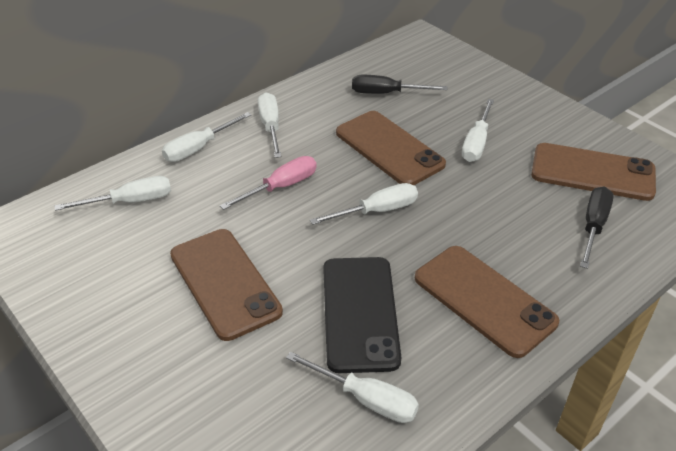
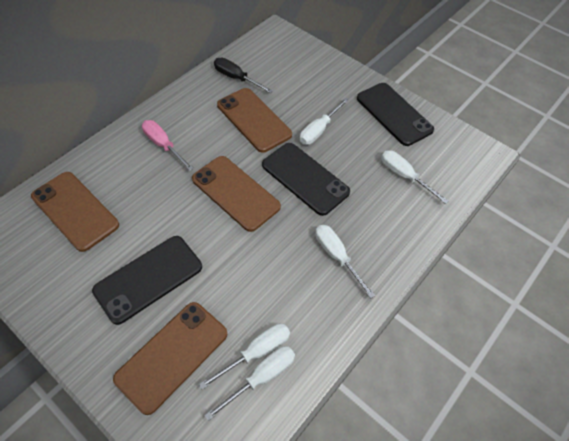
black phone: 1 -> 3
black screwdriver: 2 -> 1
white screwdriver: 6 -> 5

